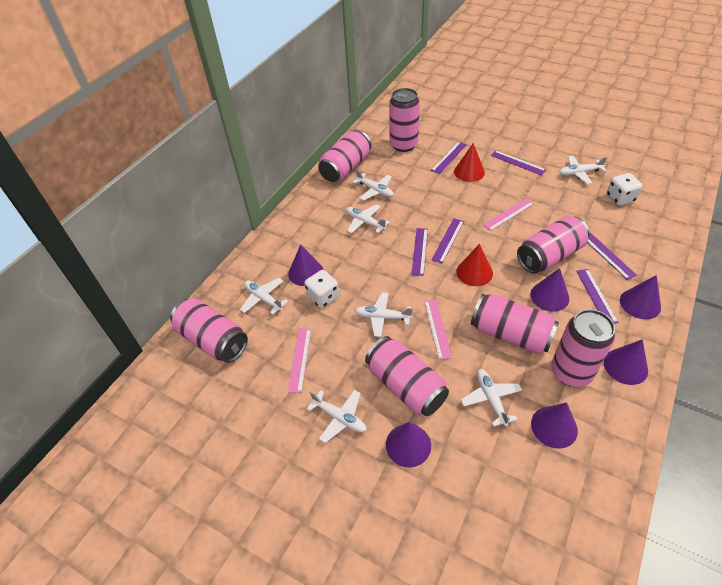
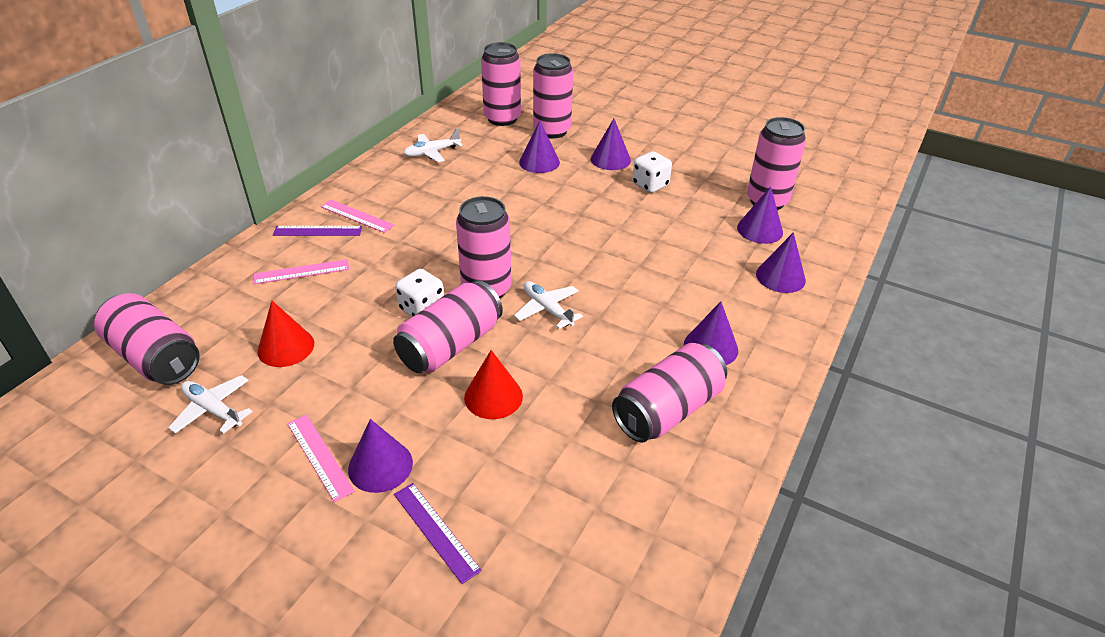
purple ruler: 6 -> 2
white plane: 7 -> 3

